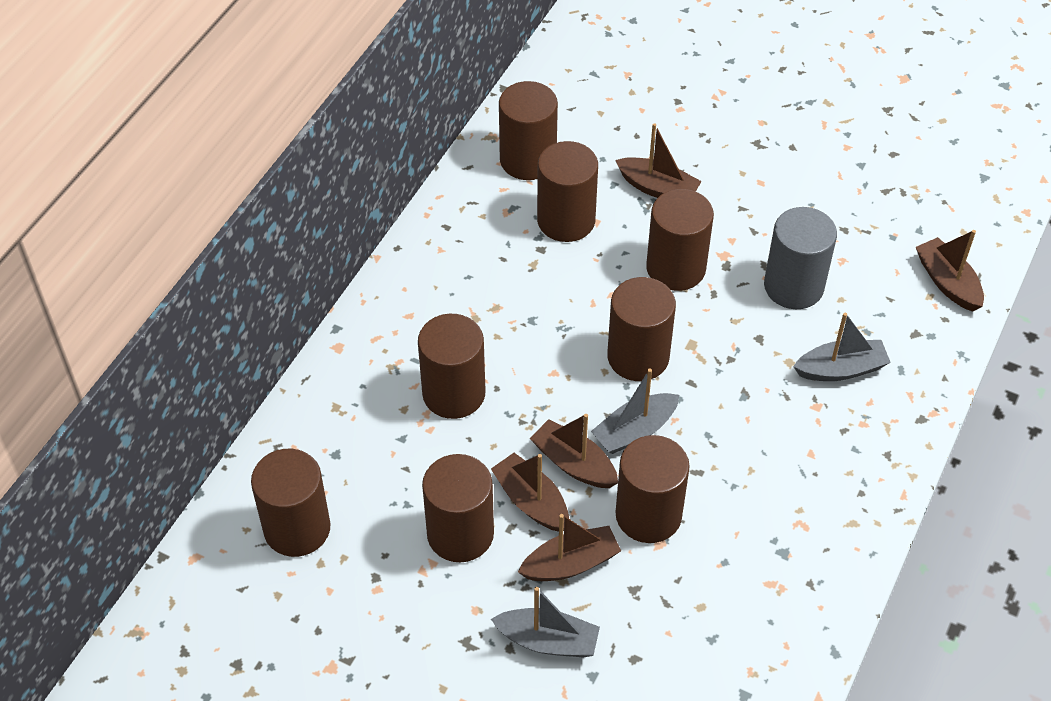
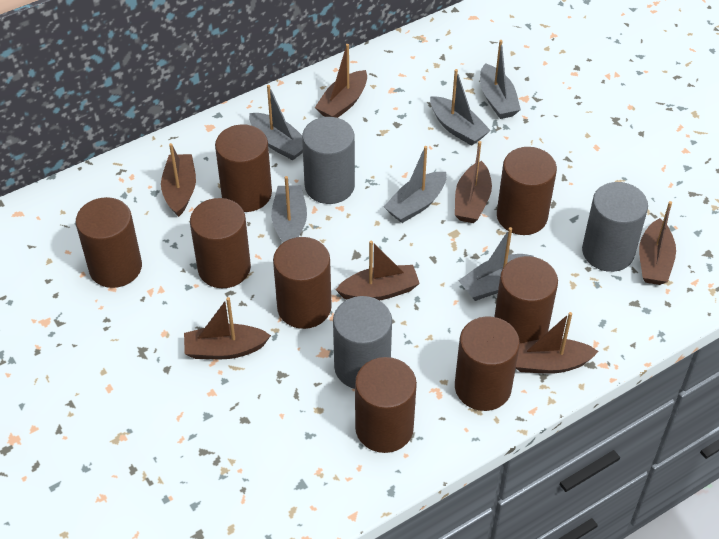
brown boat: 5 -> 7
grey boat: 3 -> 6
grey cylinder: 1 -> 3

